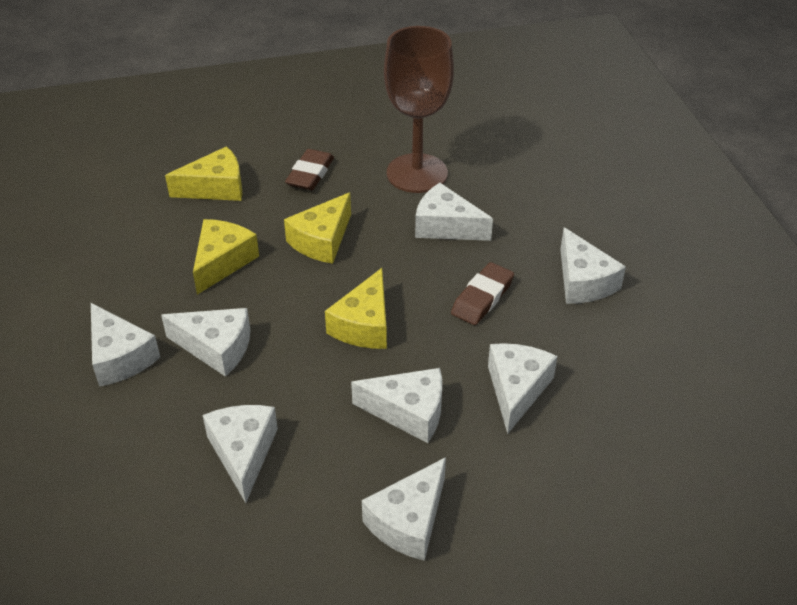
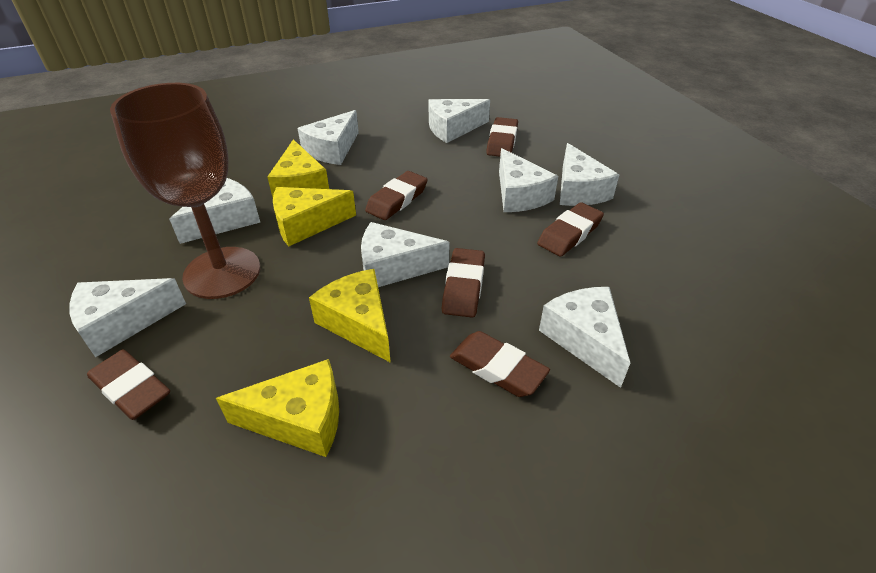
brown eraser: 2 -> 6

